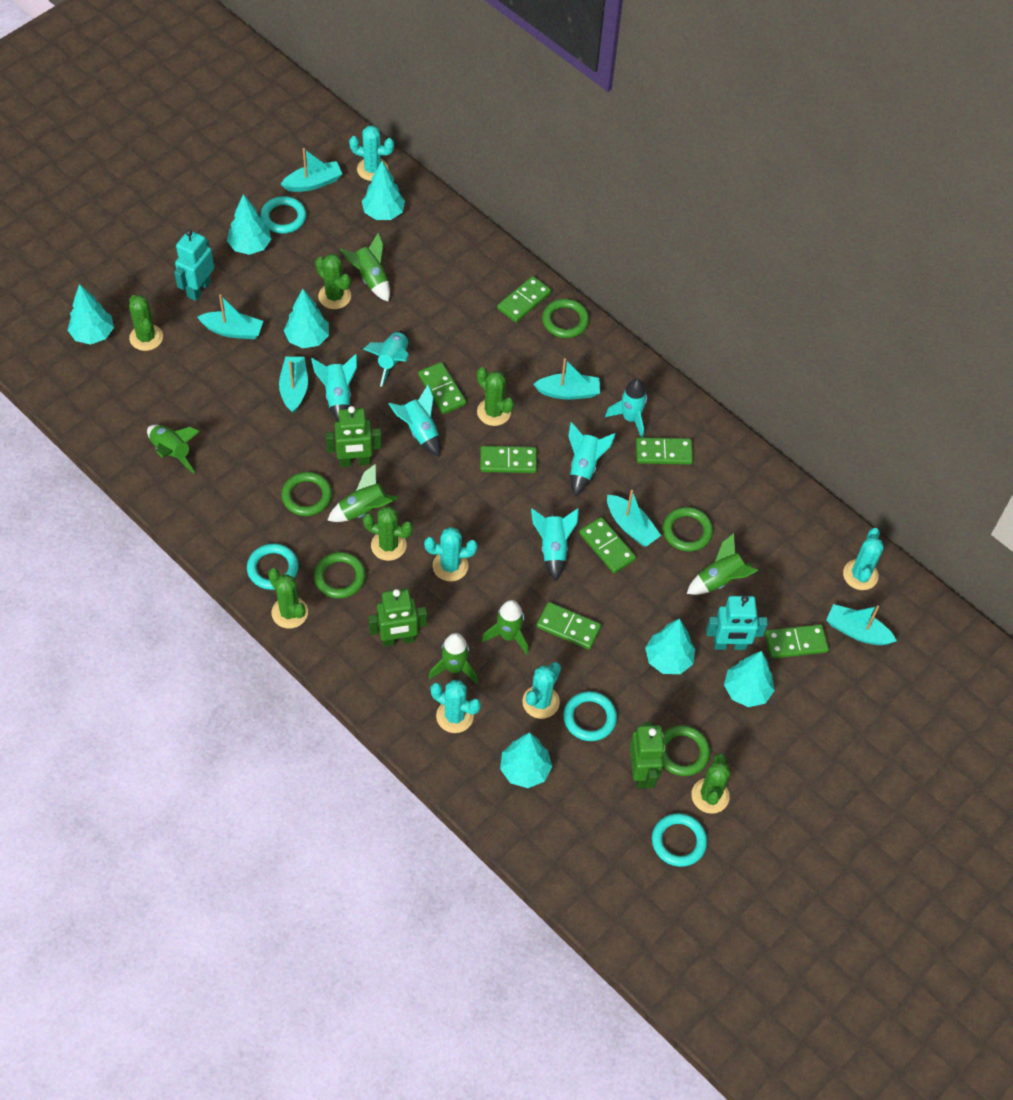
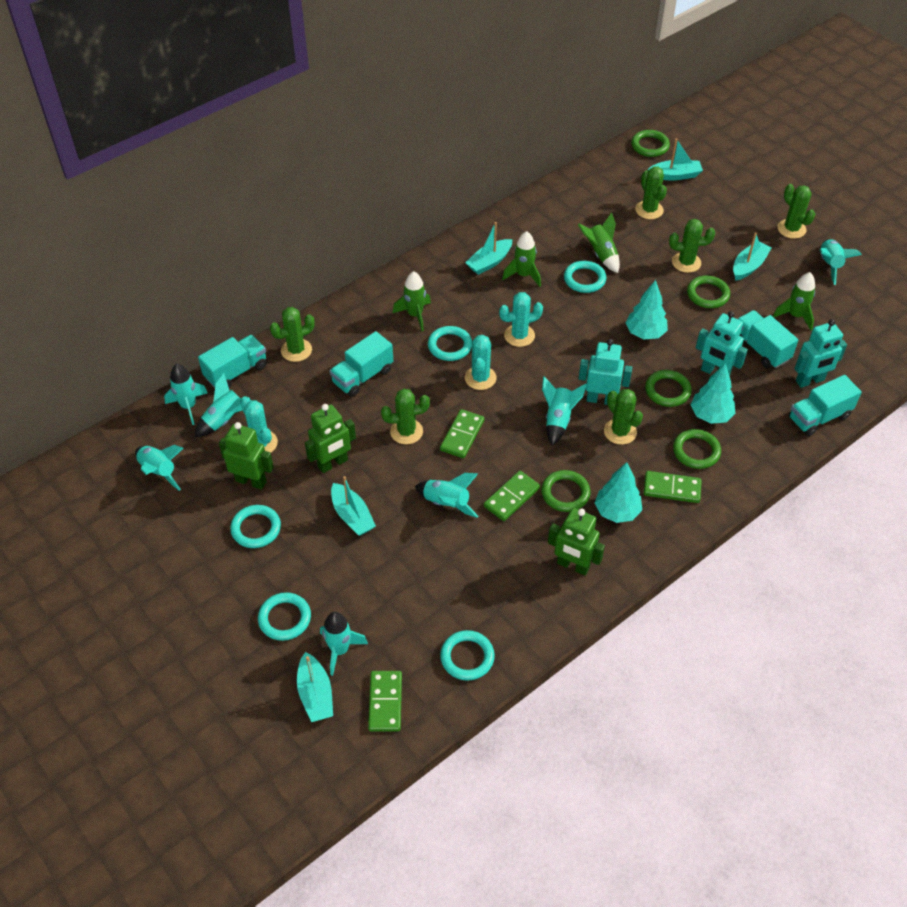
green domino: 7 -> 4
green rocket: 6 -> 4
turquoise boat: 6 -> 5
turquoise cactus: 5 -> 3
turquoise ring: 4 -> 5
turquoise robot: 2 -> 3
turquoise rocket: 6 -> 7
turquoise tree: 7 -> 3
turquoise truck: 0 -> 4

